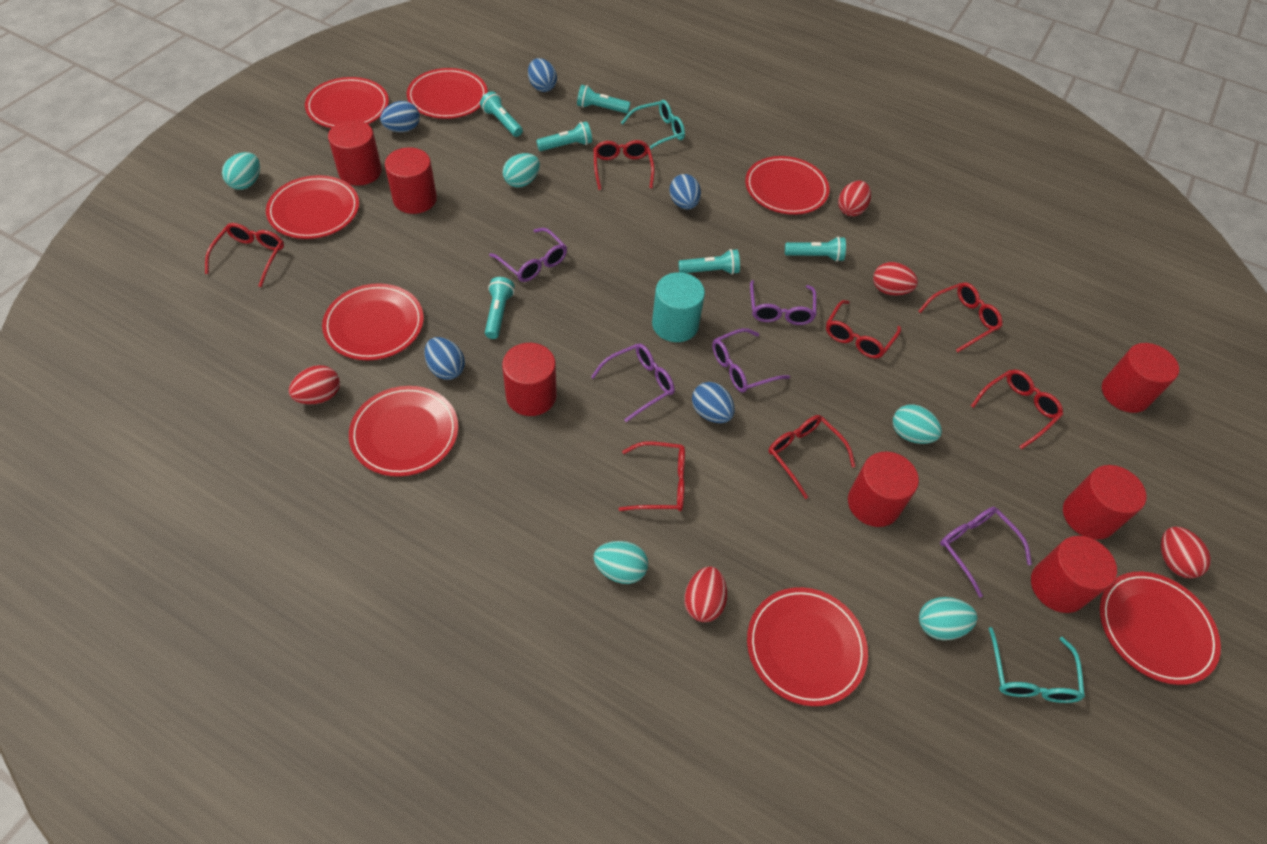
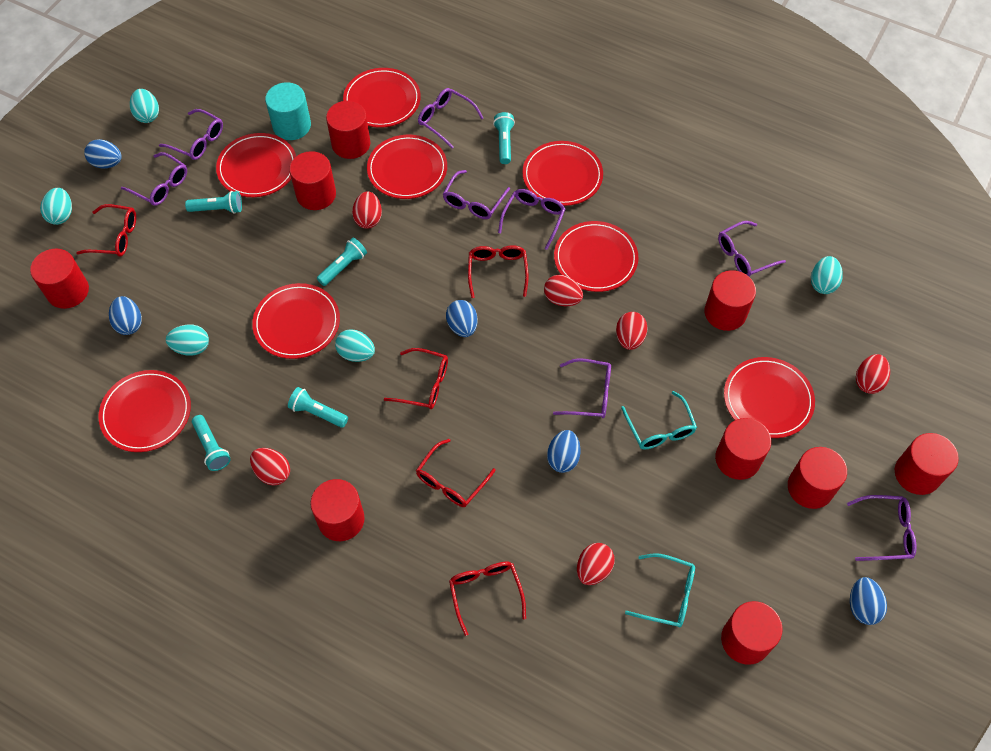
purple glasses: 5 -> 8
red cylinder: 7 -> 9
red egg: 5 -> 6
red glasses: 7 -> 5
turquoise flashlight: 6 -> 5

